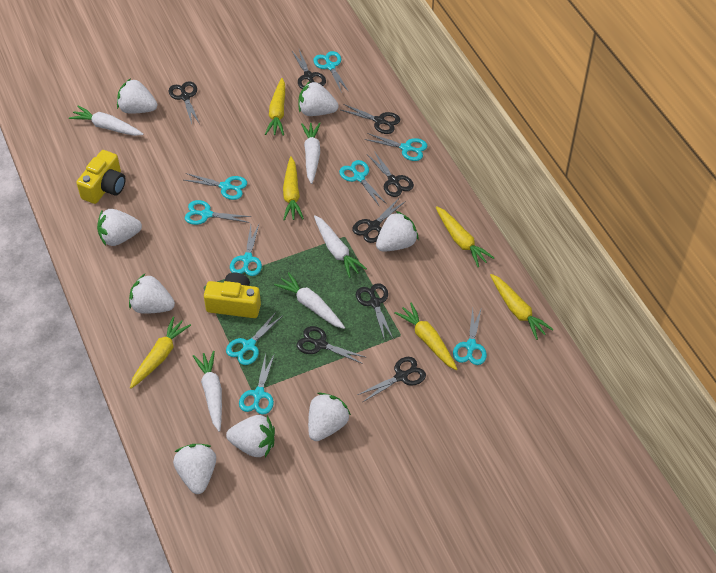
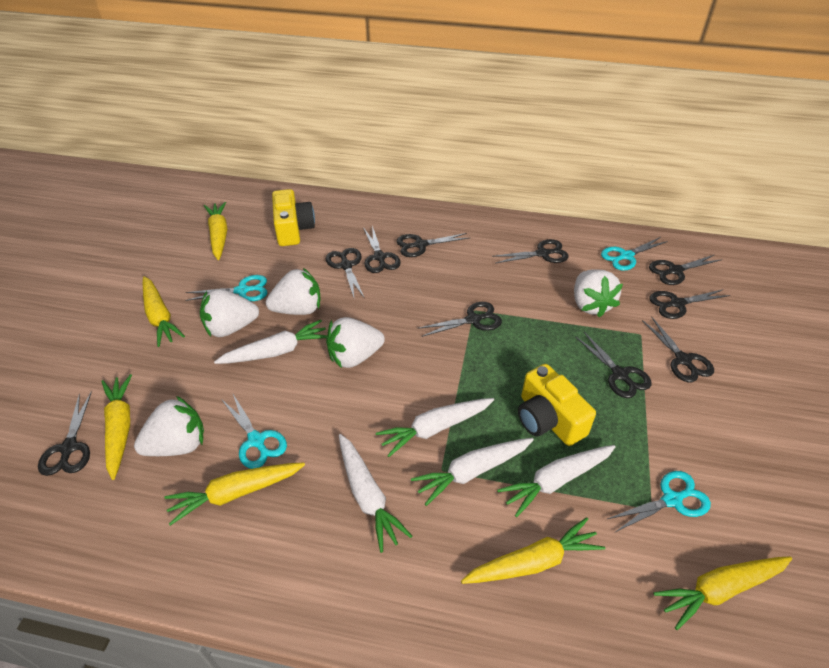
black scissors: 8 -> 10
turquoise scissors: 9 -> 4
white strawberry: 8 -> 5

